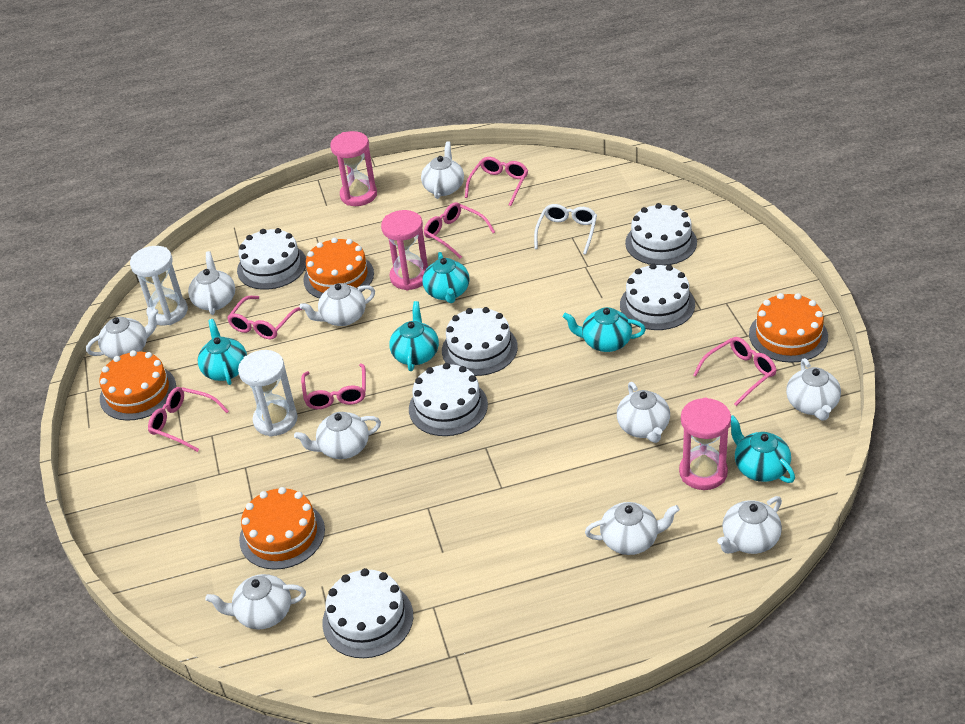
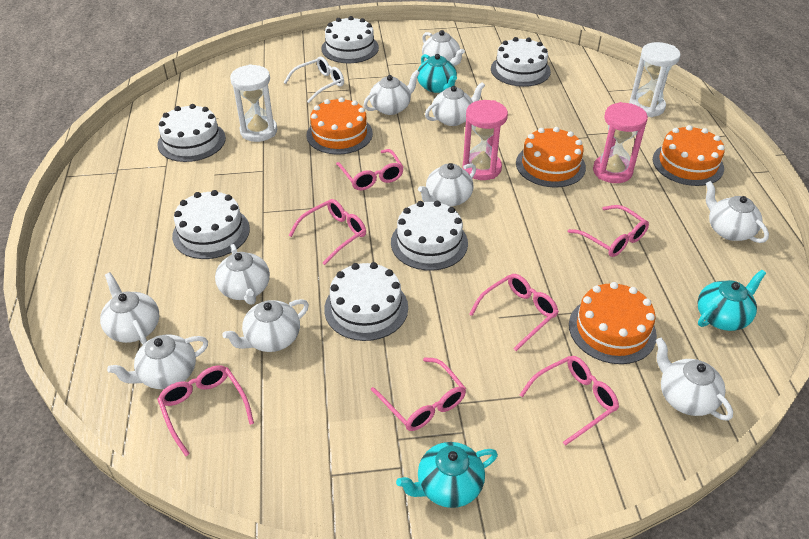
pink glasses: 6 -> 7
pink hourglass: 3 -> 2
turquoise teapot: 5 -> 3

